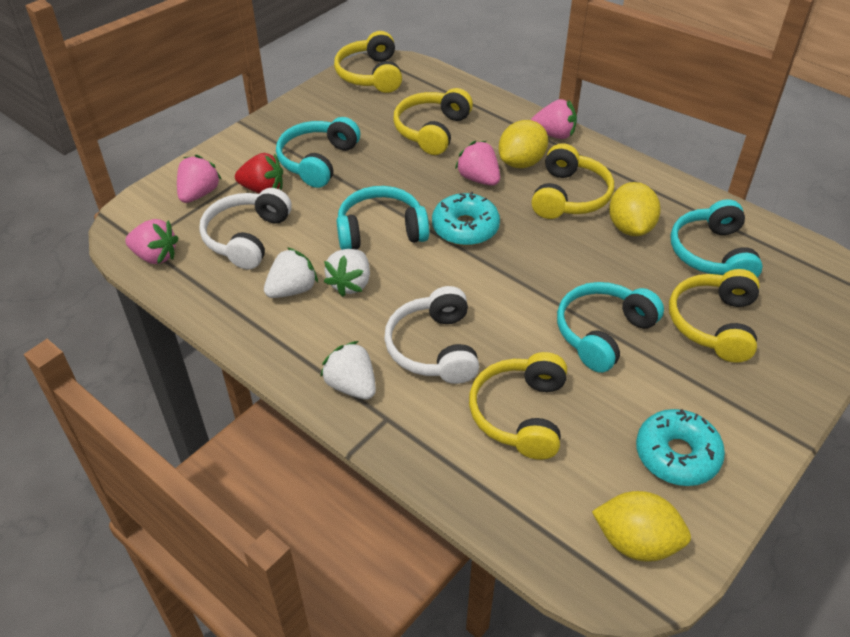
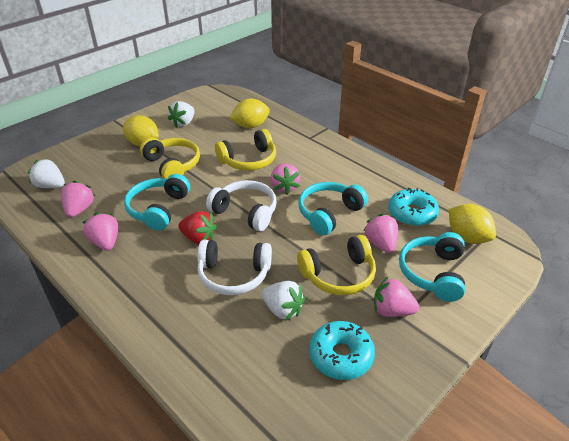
pink strawberry: 4 -> 5
turquoise headphones: 4 -> 3
yellow headphones: 5 -> 3

